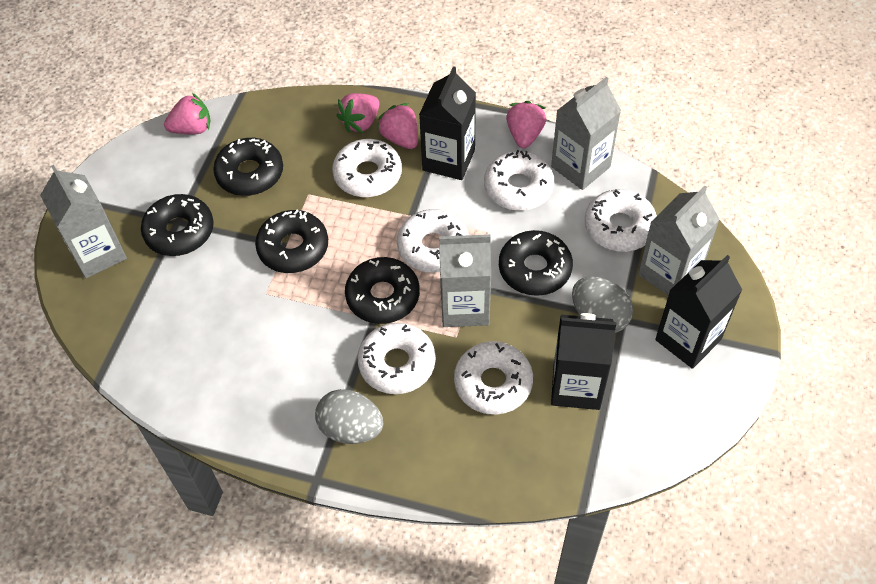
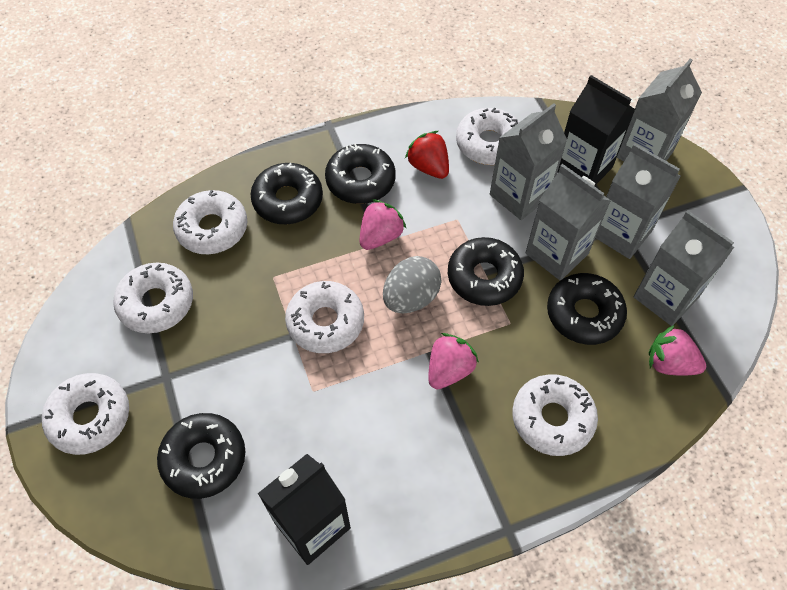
black carton: 3 -> 2
grey carton: 4 -> 5
grey egg: 2 -> 1
pink strawberry: 4 -> 3
red strawberry: 0 -> 1

